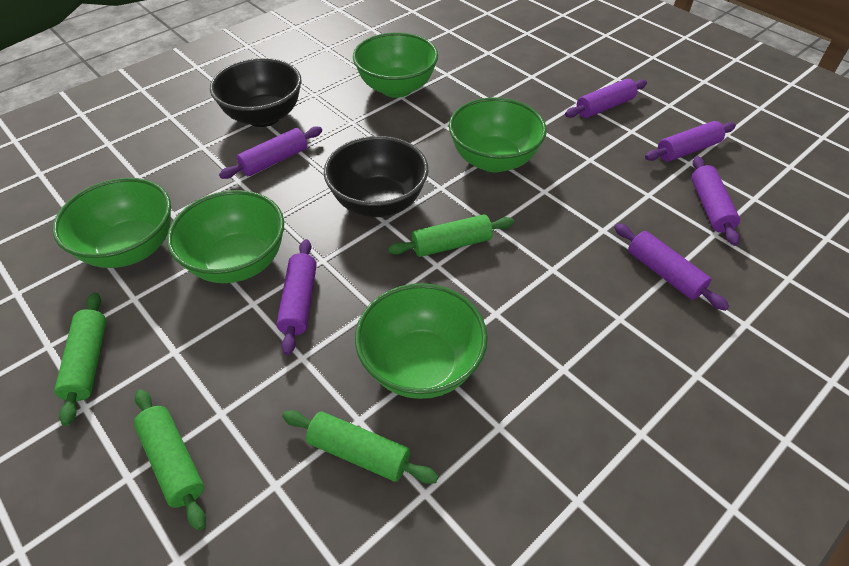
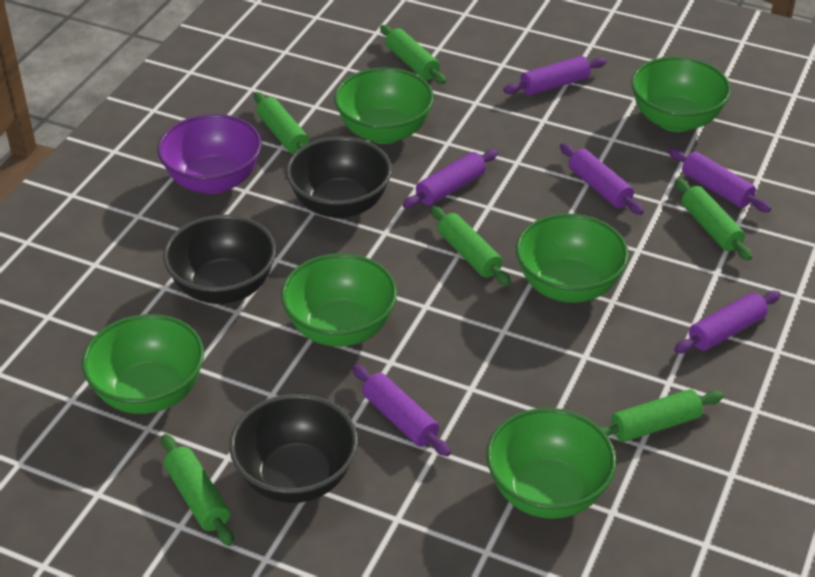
black bowl: 2 -> 3
green bowl: 5 -> 6
green rolling pin: 4 -> 6
purple bowl: 0 -> 1

